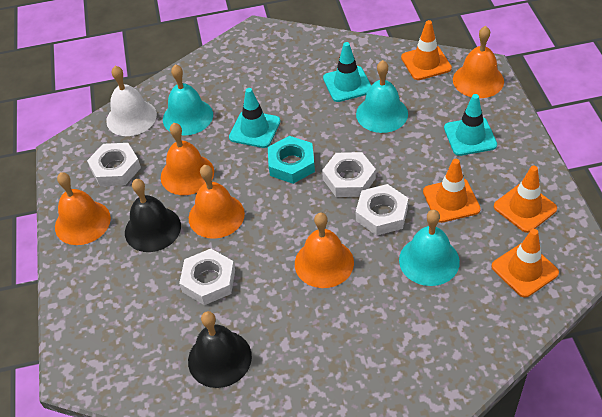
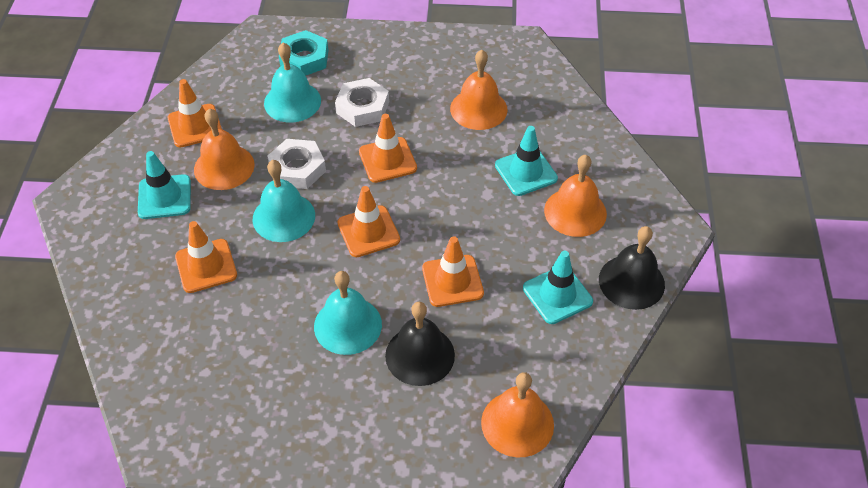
orange bell: 5 -> 4
orange traffic cone: 4 -> 5
white bell: 1 -> 0
white nut: 4 -> 2

